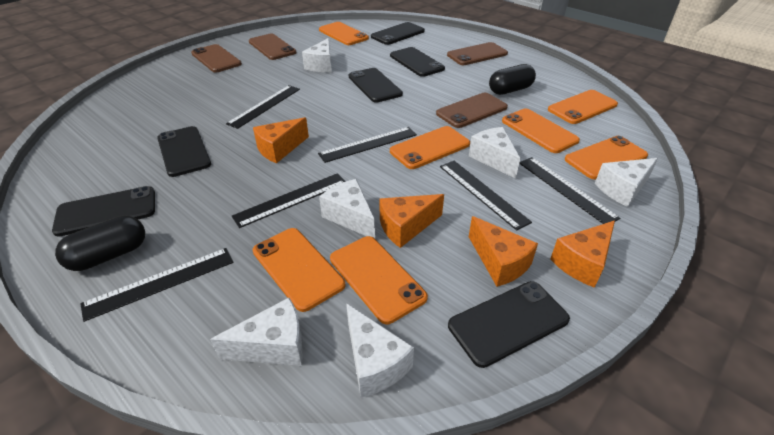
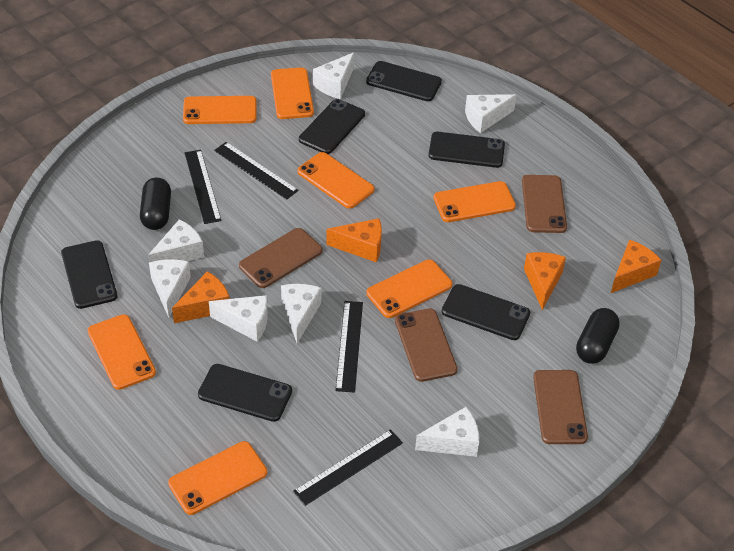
black ruler: 6 -> 4
white cheese: 6 -> 7

